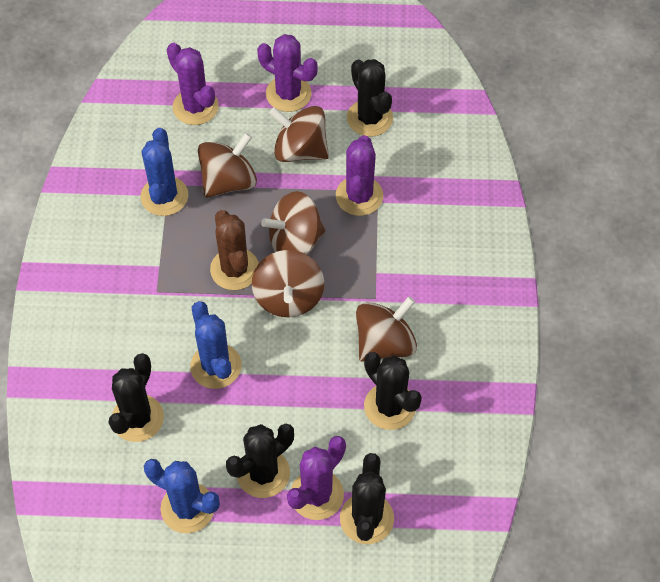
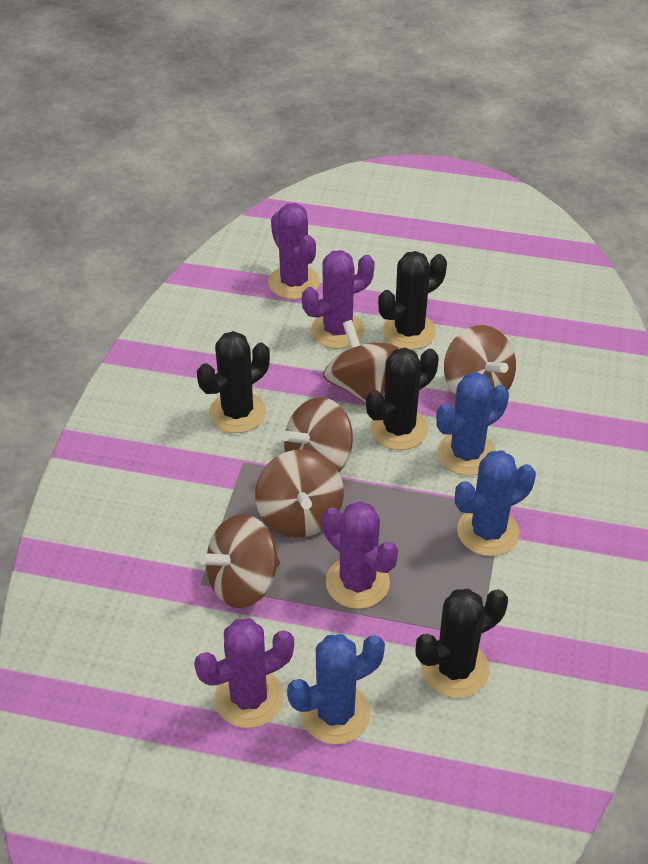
black cactus: 5 -> 4
brown cactus: 1 -> 0

